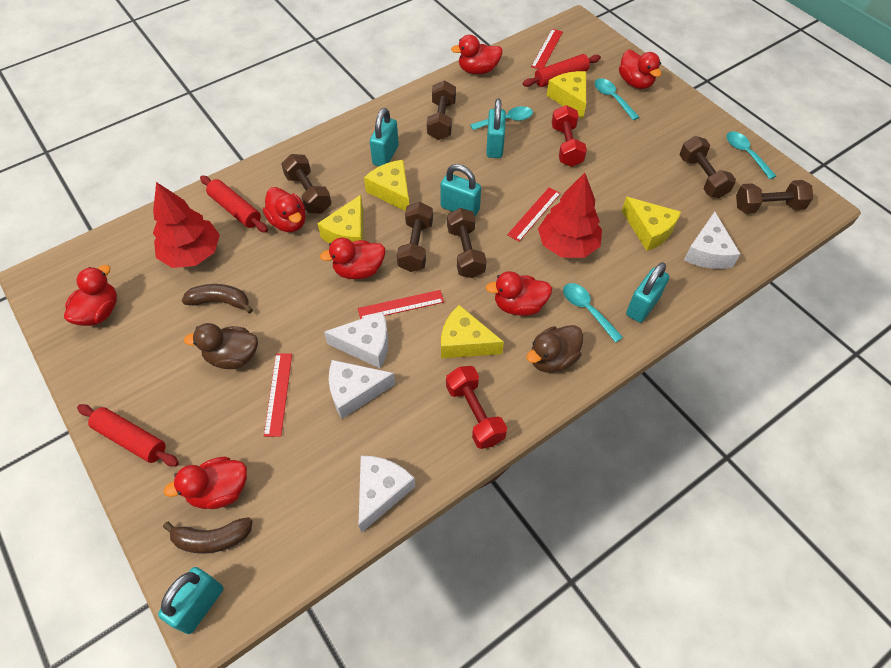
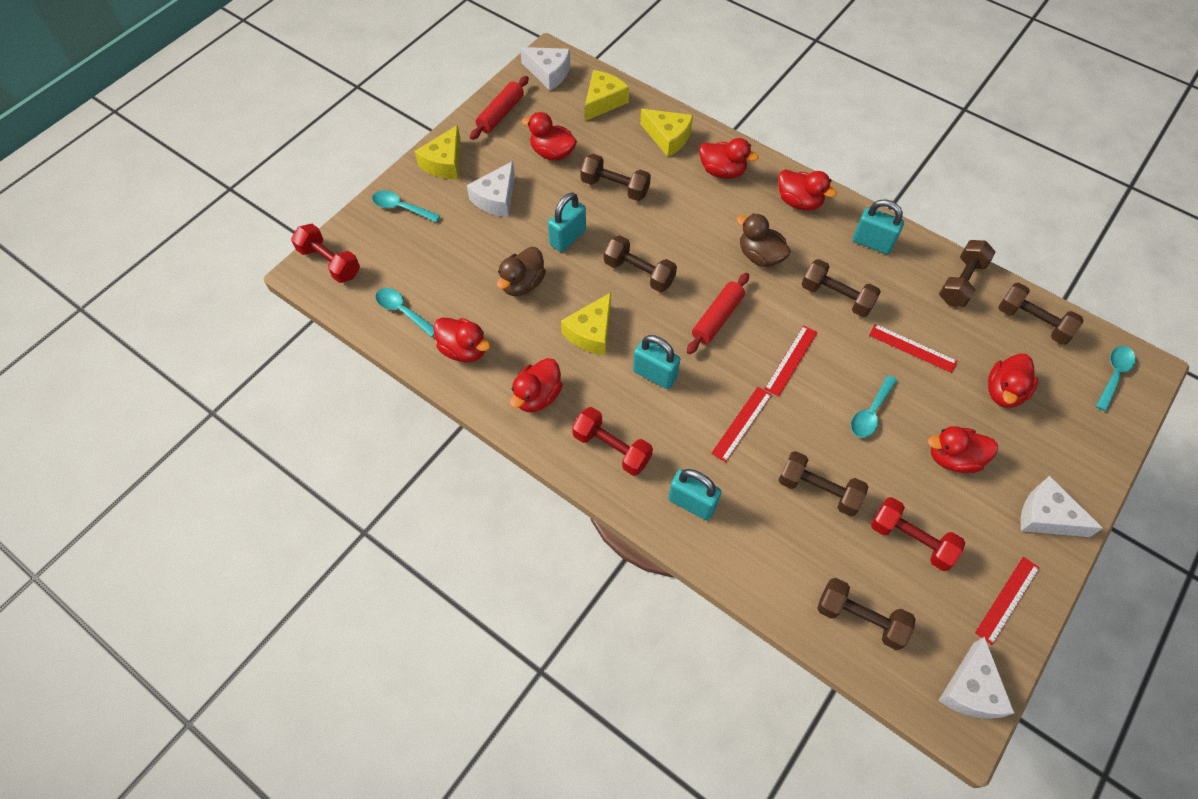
brown banana: 2 -> 0
brown dumbbell: 6 -> 7
red dumbbell: 2 -> 3
red rolling pin: 3 -> 2
red tree: 2 -> 0
turquoise padlock: 5 -> 4
yellow cheese: 5 -> 4

